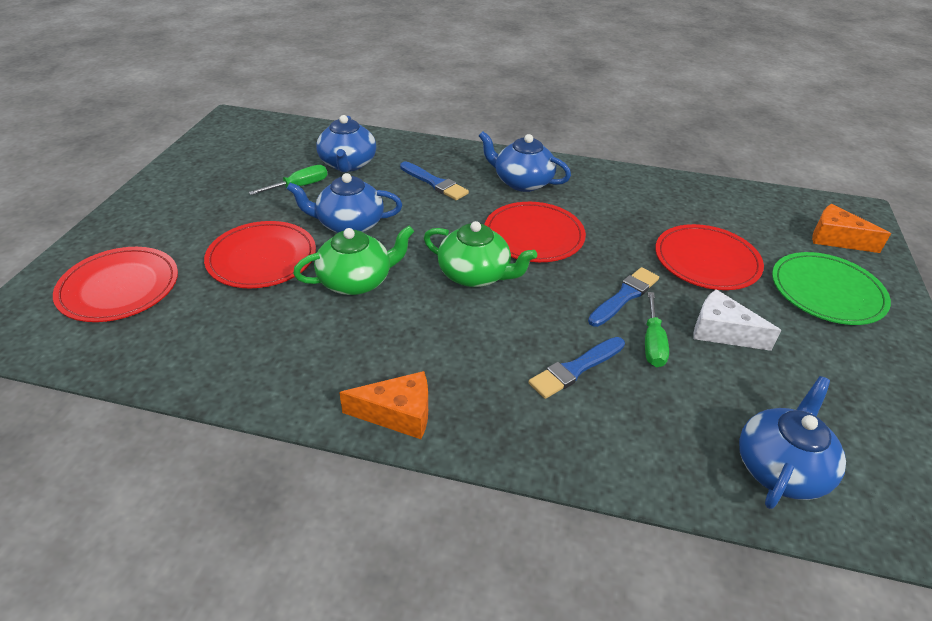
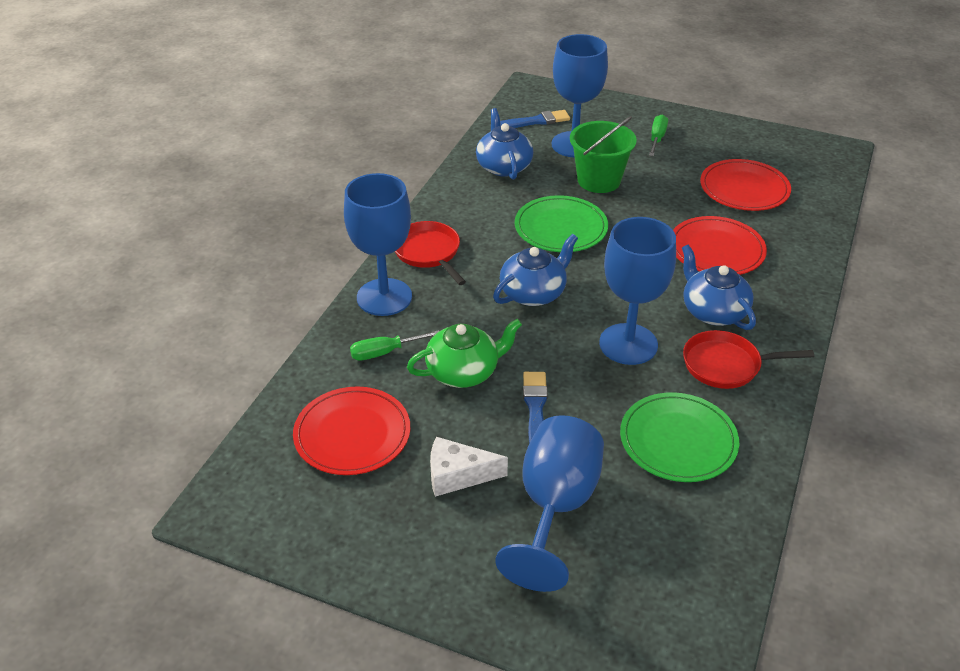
blue brush: 3 -> 2
blue goblet: 0 -> 4
blue teapot: 4 -> 3
green bucket: 0 -> 1
green plate: 1 -> 2
green teapot: 2 -> 1
orange cheese: 2 -> 0
red pan: 0 -> 2
red plate: 4 -> 3

